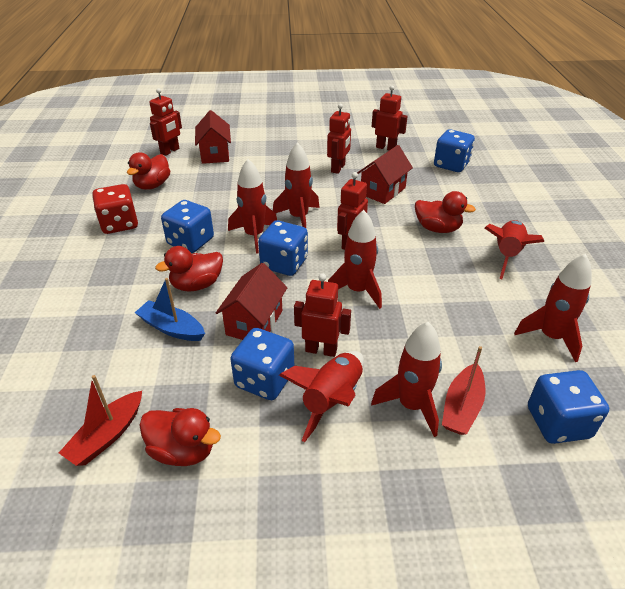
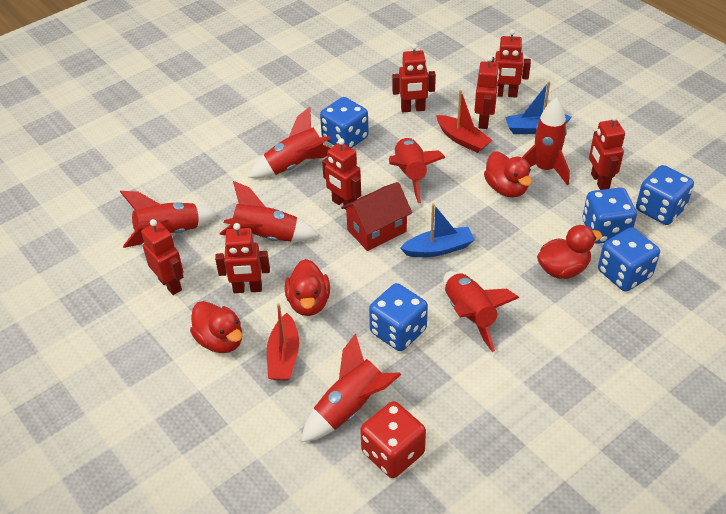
blue boat: 1 -> 2
red house: 3 -> 1
red robot: 5 -> 7

